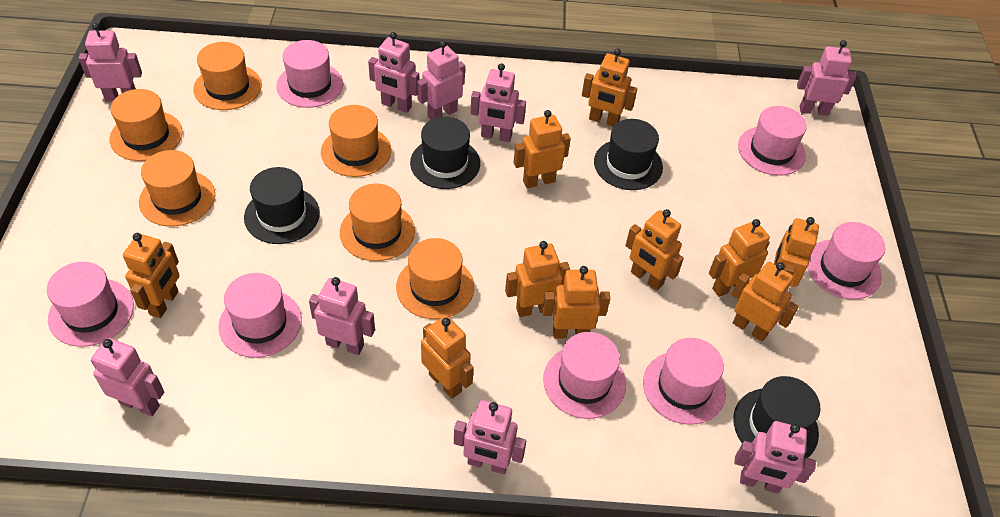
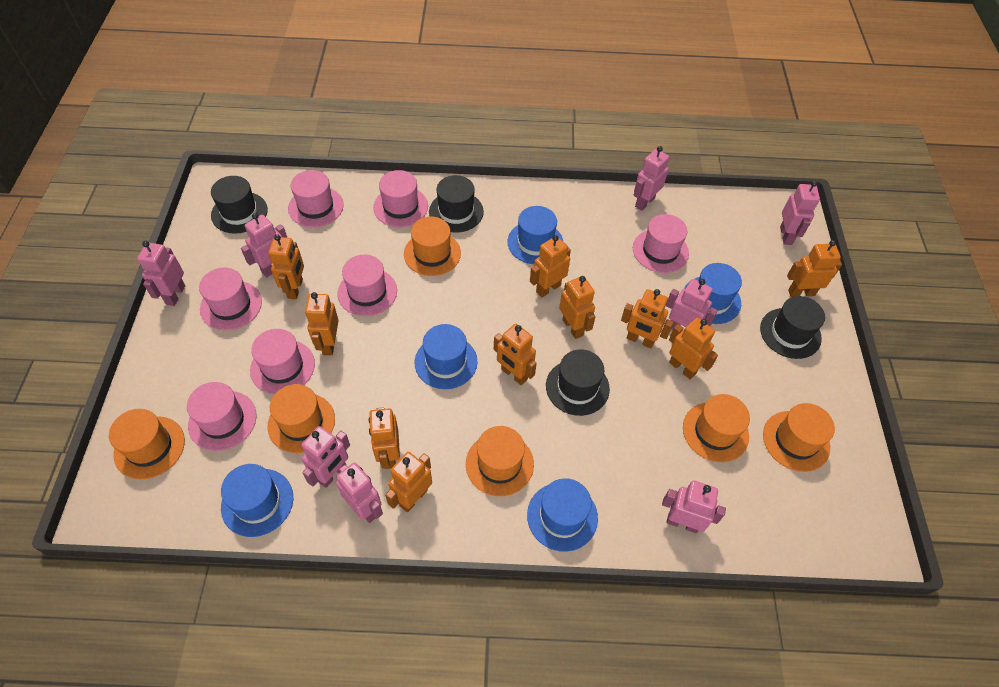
blue hat: 0 -> 5
pink robot: 9 -> 8

